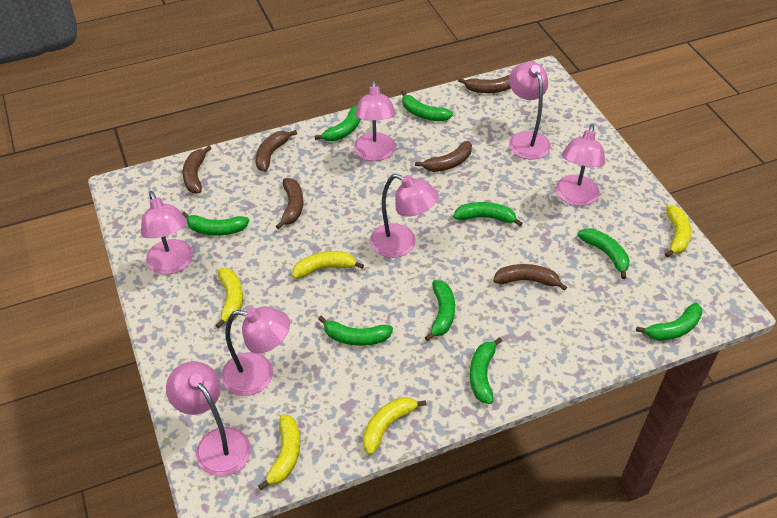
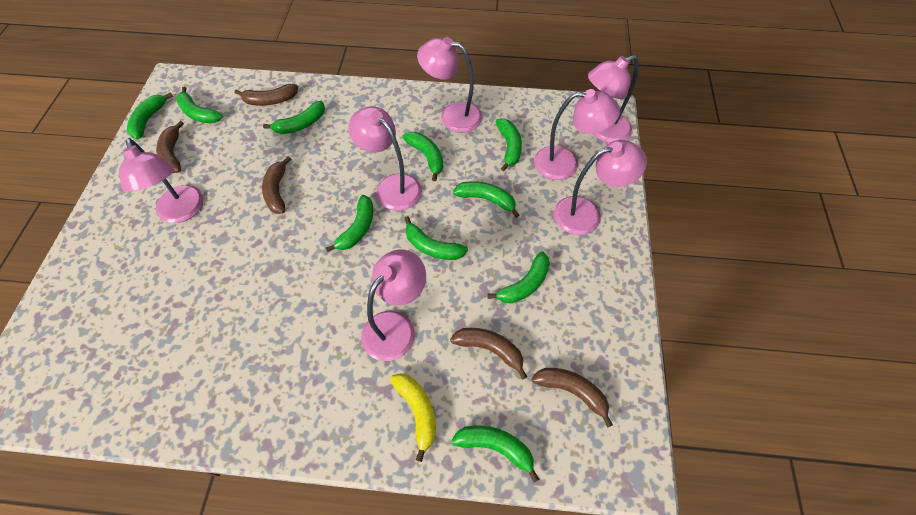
brown banana: 6 -> 5
green banana: 9 -> 10
yellow banana: 5 -> 1

